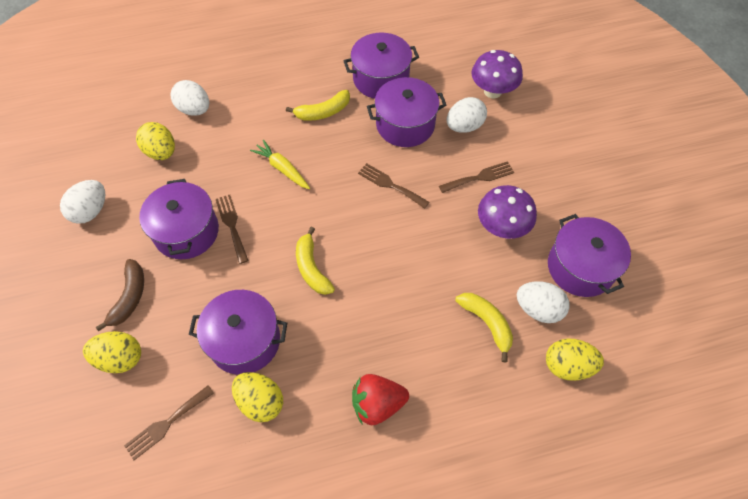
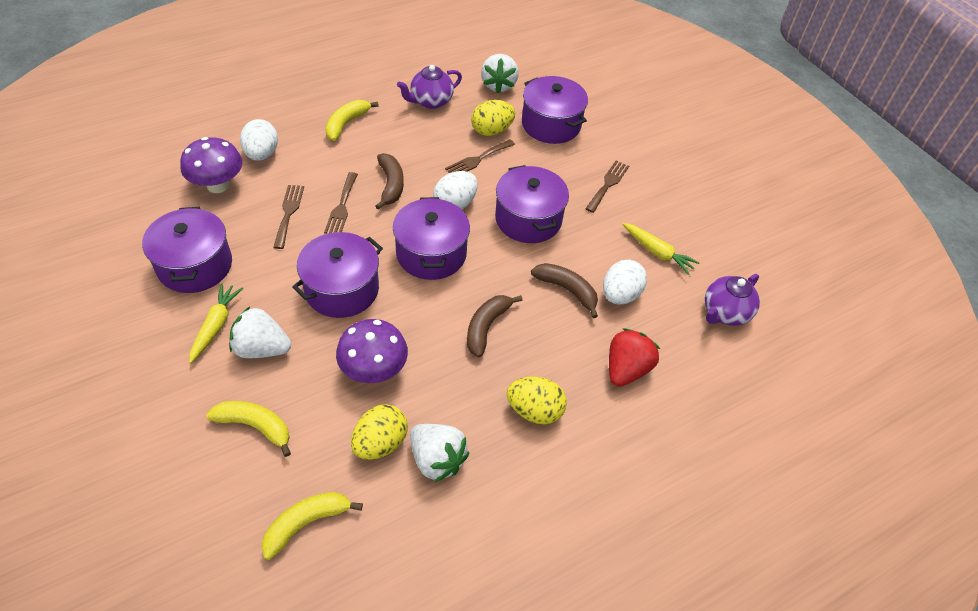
brown banana: 1 -> 3
purple teapot: 0 -> 2
white egg: 4 -> 3
white strawberry: 0 -> 3
yellow carrot: 1 -> 2
yellow egg: 4 -> 3

